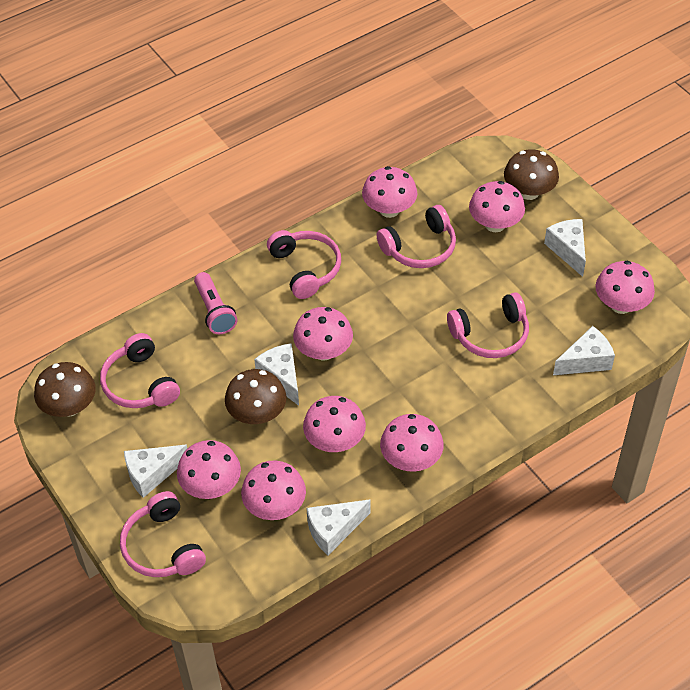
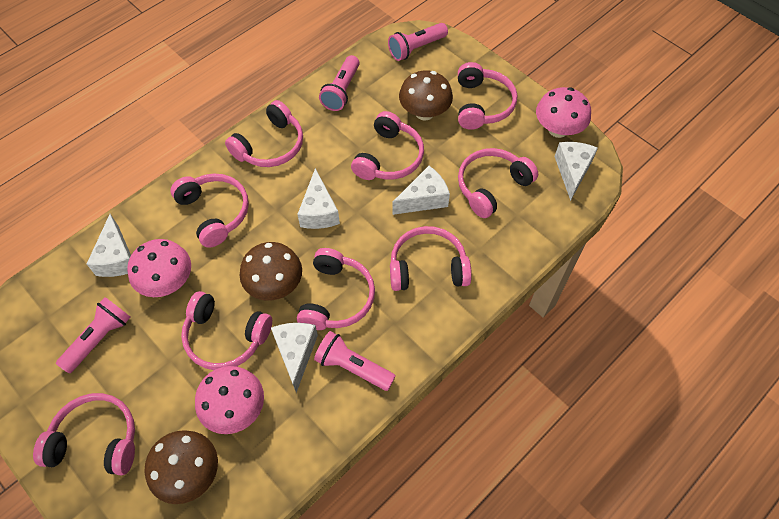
pink flashlight: 1 -> 4
pink headphones: 5 -> 9
pink mushroom: 8 -> 3

